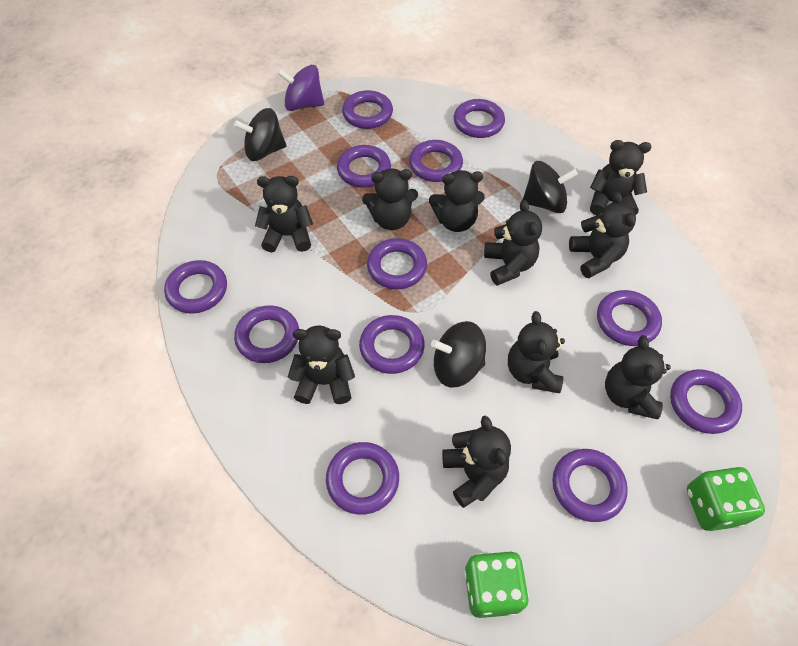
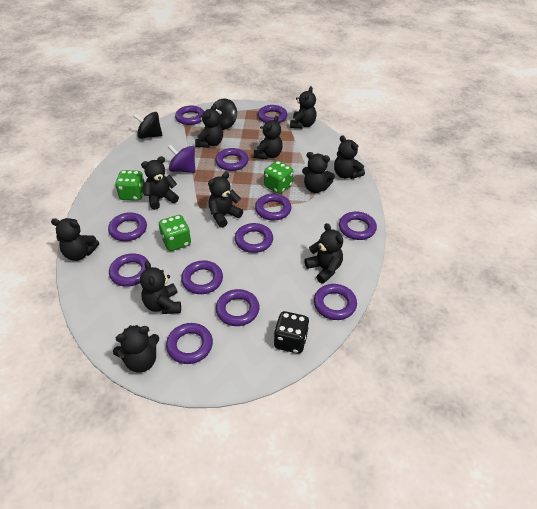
black dice: 0 -> 1
black spinning top: 3 -> 2
black teddy bear: 10 -> 11
green dice: 2 -> 3

